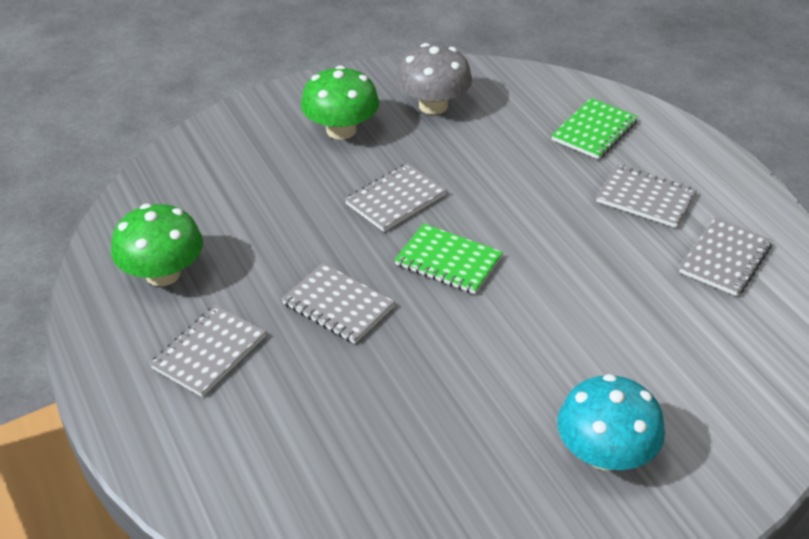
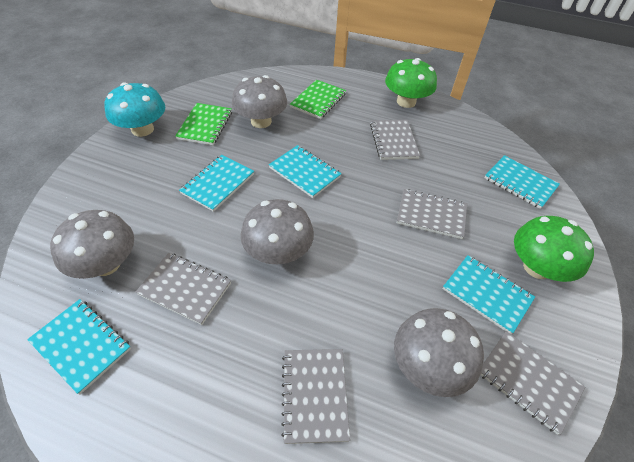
grey mushroom: 1 -> 4
turquoise notebook: 0 -> 5

